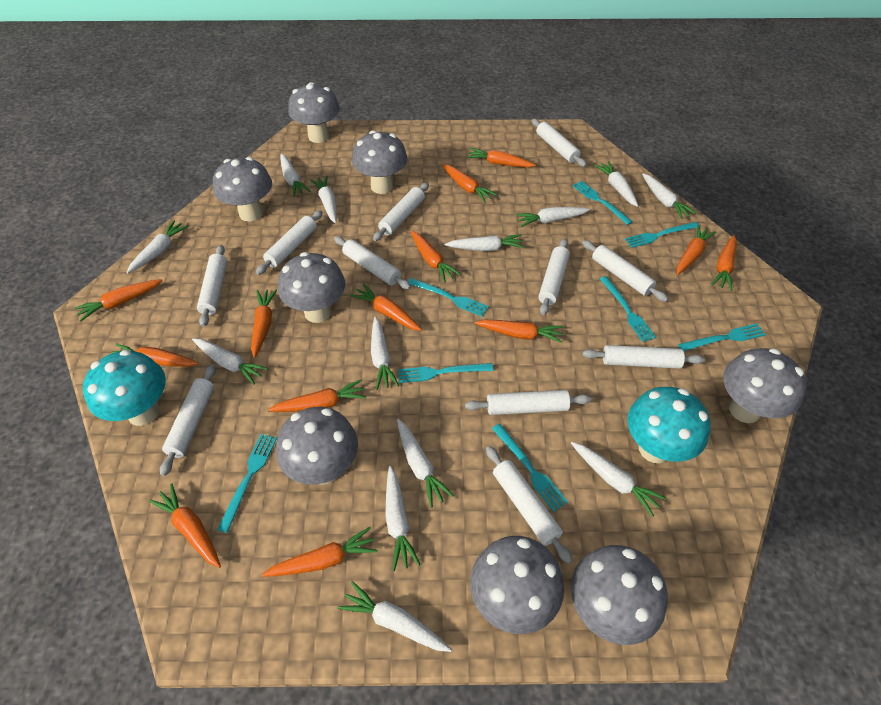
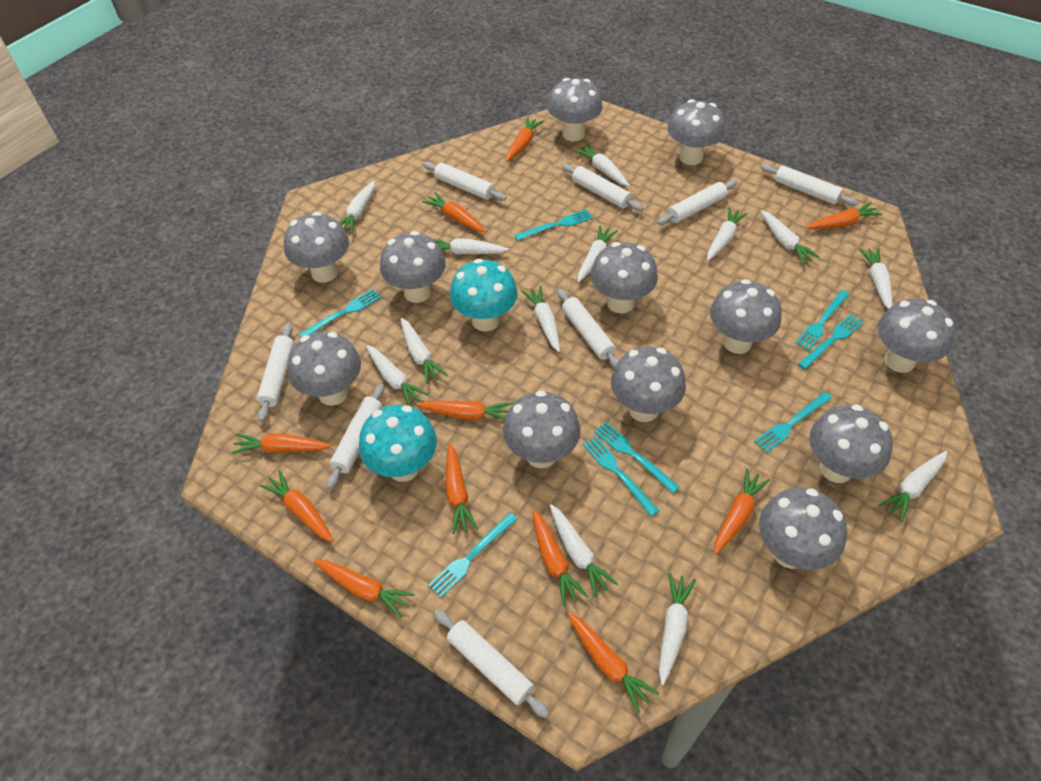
grey mushroom: 8 -> 12
orange carrot: 13 -> 11
white rolling pin: 11 -> 8

